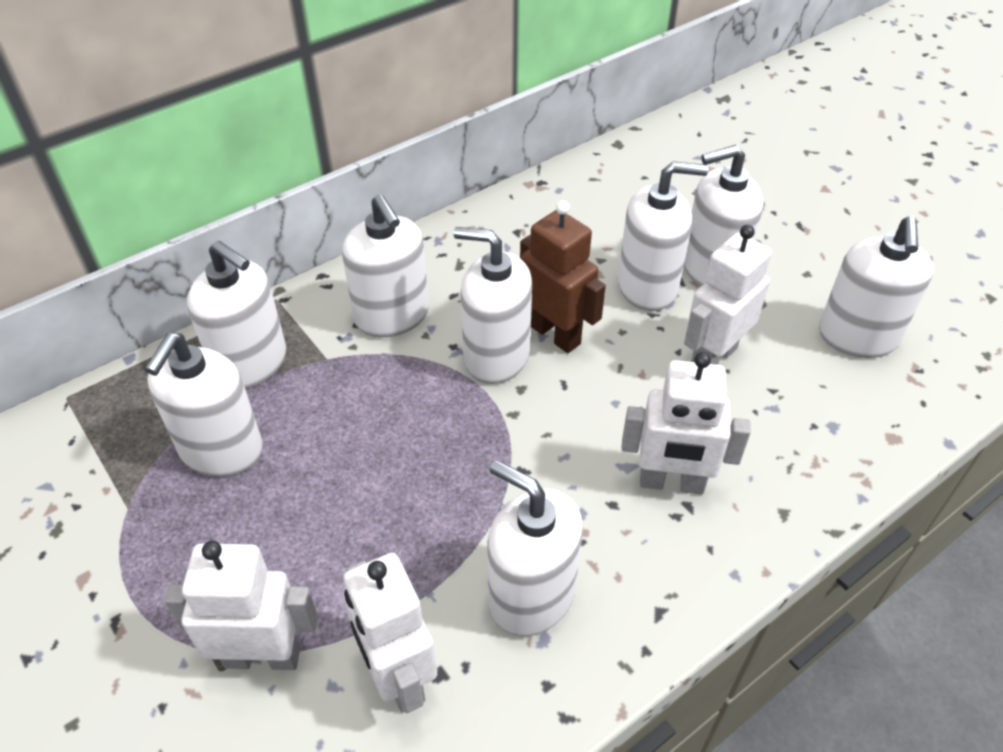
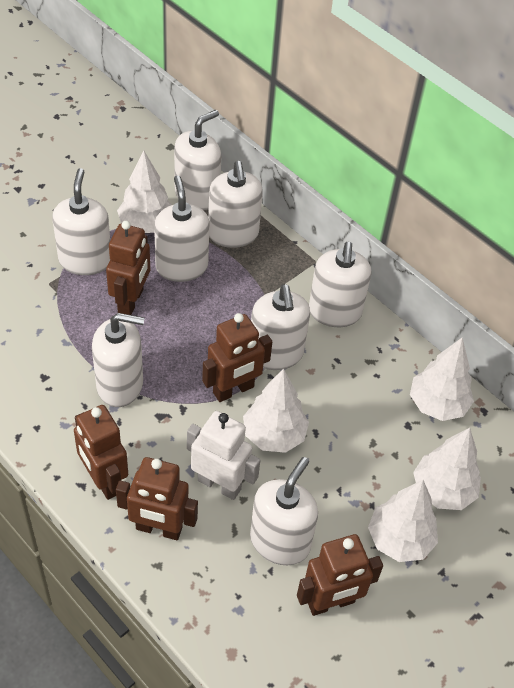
brown robot: 1 -> 5
white robot: 4 -> 1
white tree: 0 -> 5

